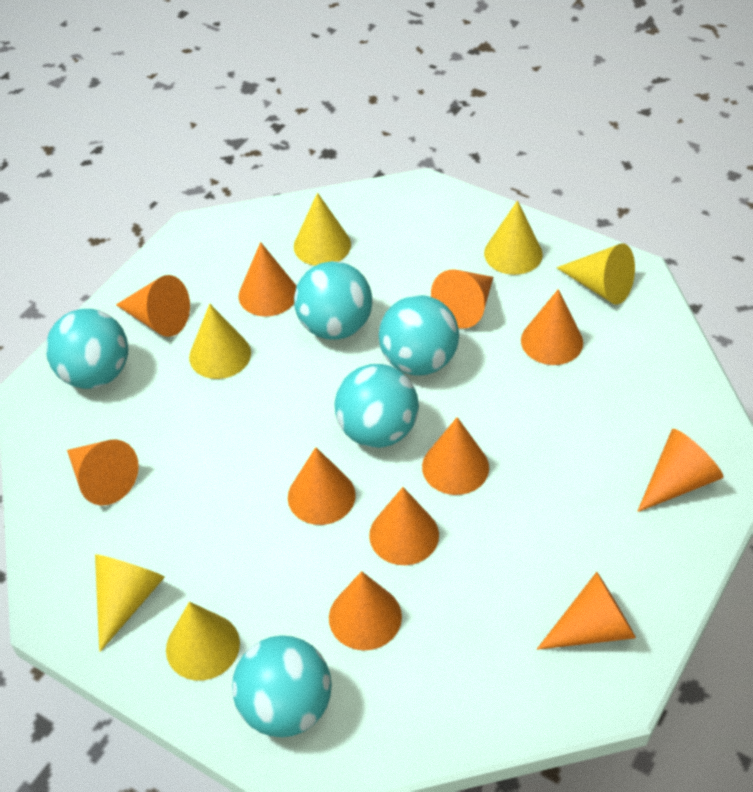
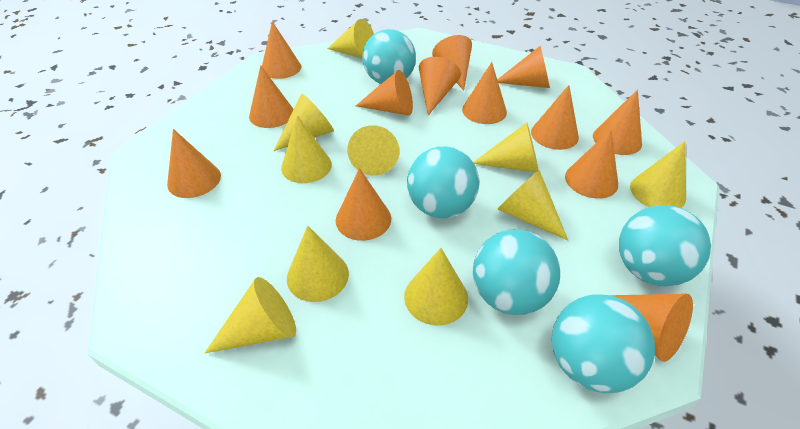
orange cone: 11 -> 13
yellow cone: 6 -> 10

